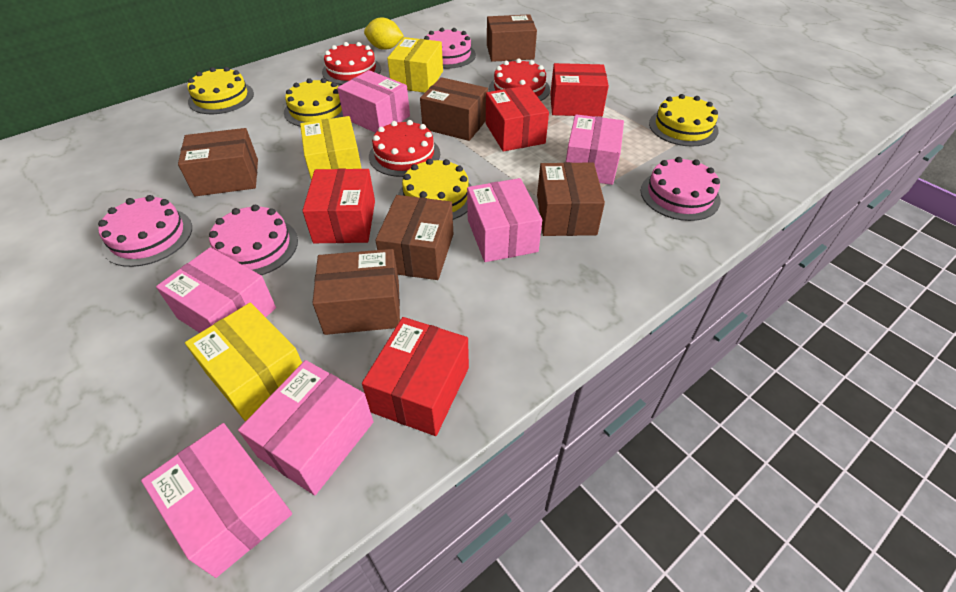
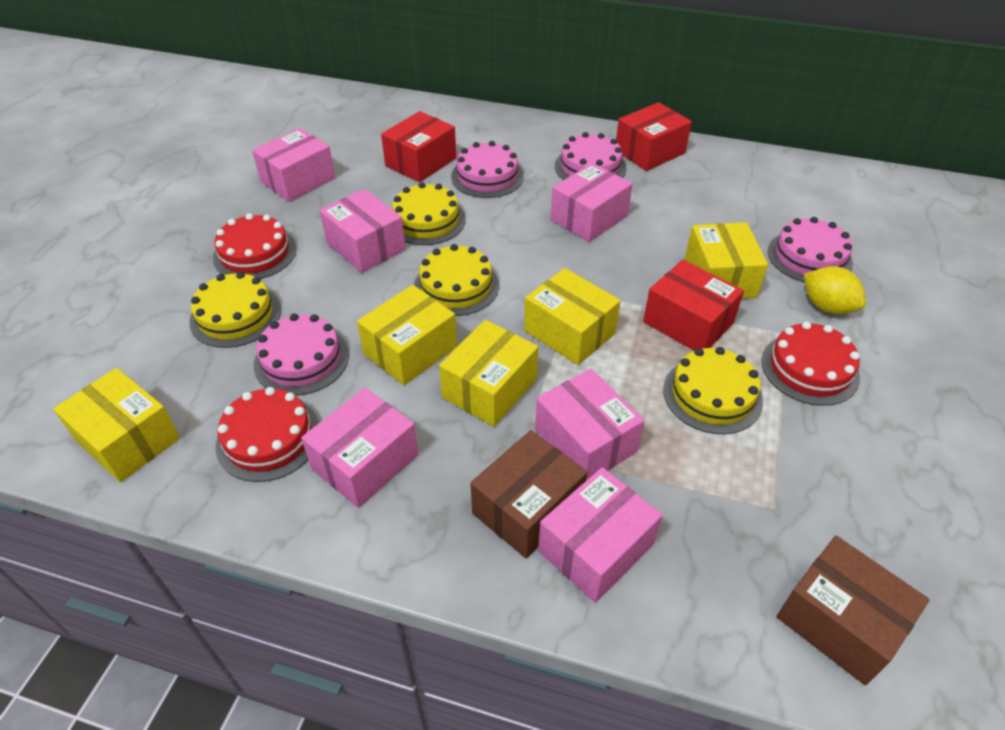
brown box: 6 -> 2
red box: 4 -> 3
yellow box: 3 -> 5

